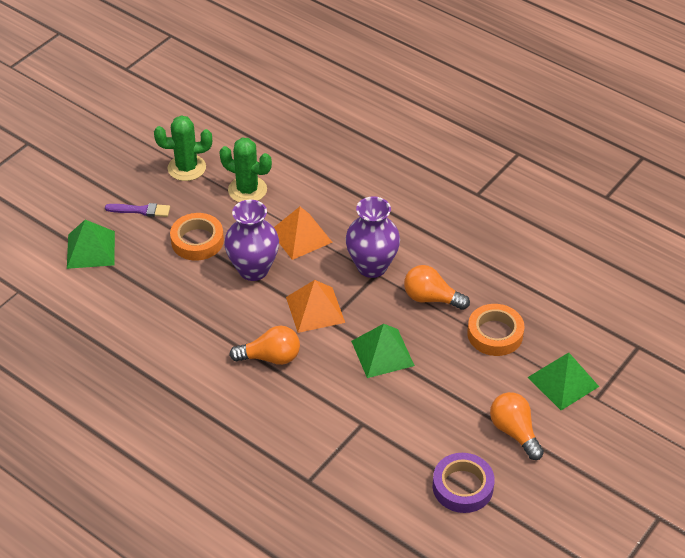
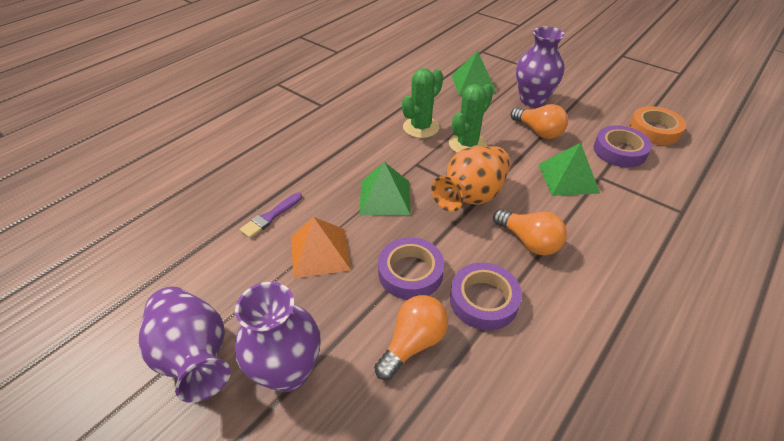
orange pyramid: 2 -> 1
orange tape: 2 -> 1
orange vase: 0 -> 1
purple tape: 1 -> 3
purple vase: 2 -> 3

